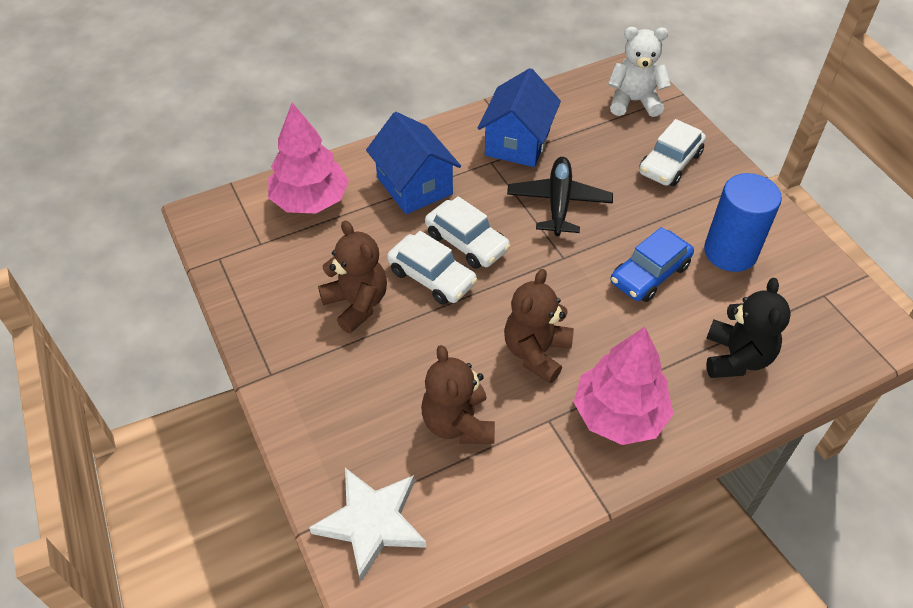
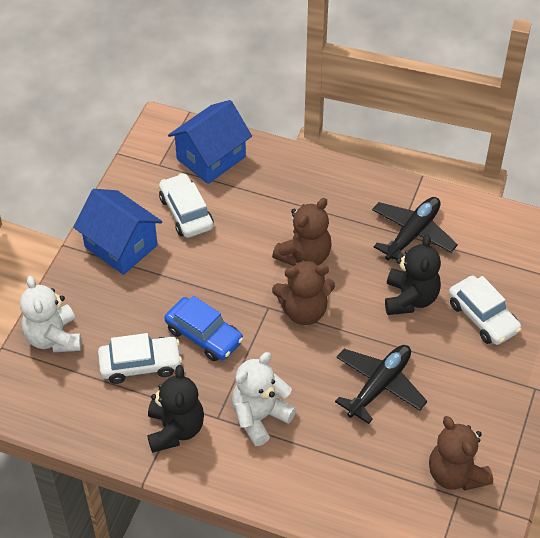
black plane: 1 -> 2
black teddy bear: 1 -> 2
blue cylinder: 1 -> 0
pink tree: 2 -> 0
white star: 1 -> 0
white teddy bear: 1 -> 2

